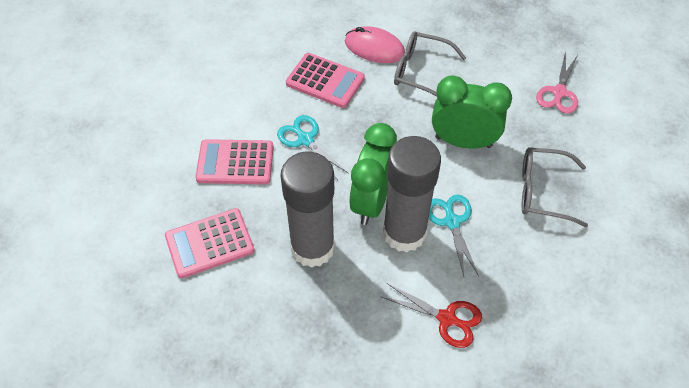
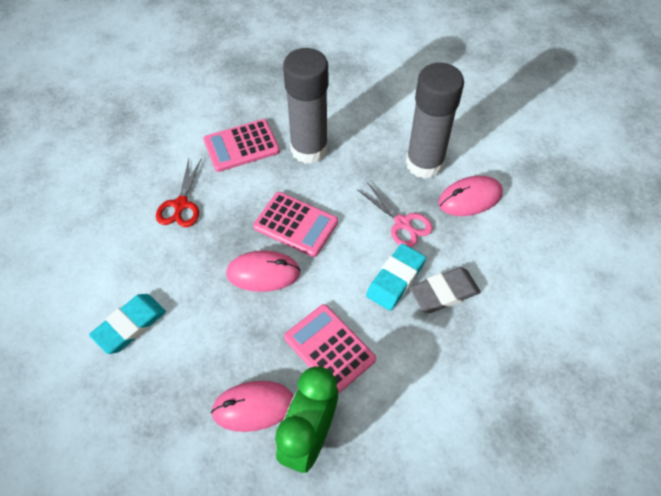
green clock: 2 -> 1
grey eraser: 0 -> 1
grey glasses: 2 -> 0
pink mouse: 1 -> 3
turquoise eraser: 0 -> 2
turquoise scissors: 2 -> 0

